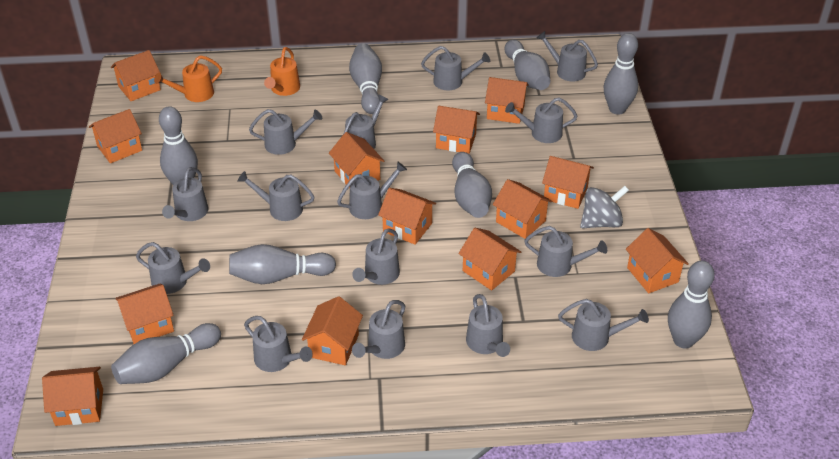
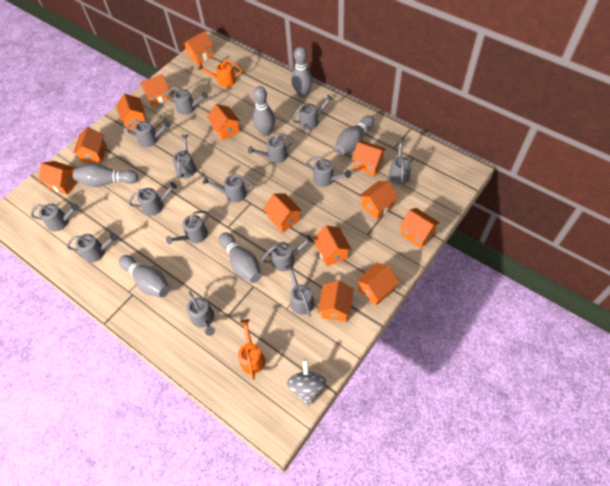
grey bowling pin: 8 -> 6

